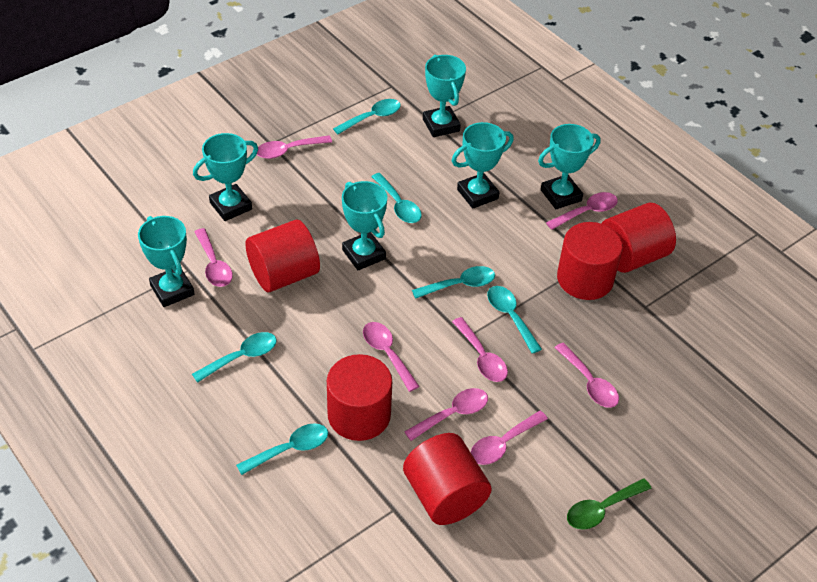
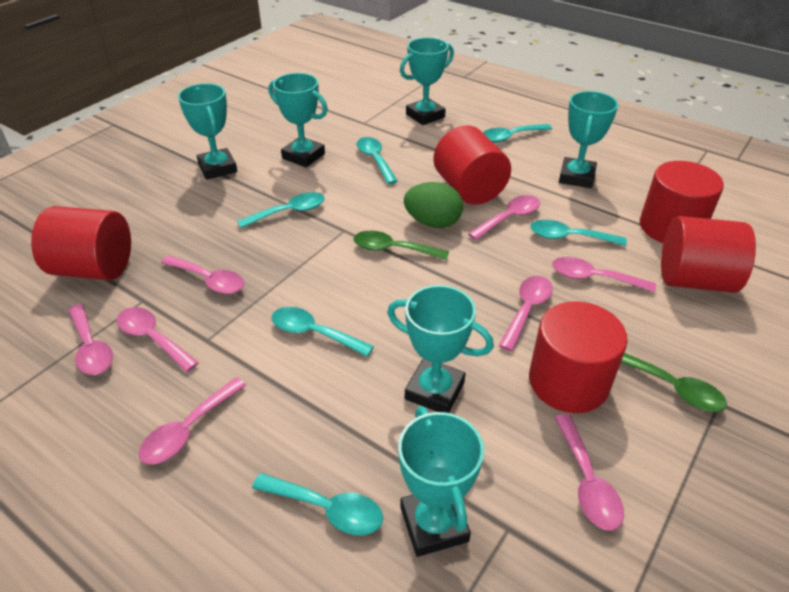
green egg: 0 -> 1
green spoon: 1 -> 2

